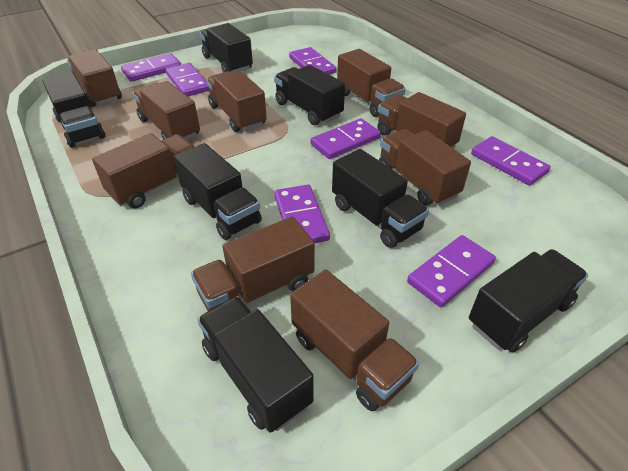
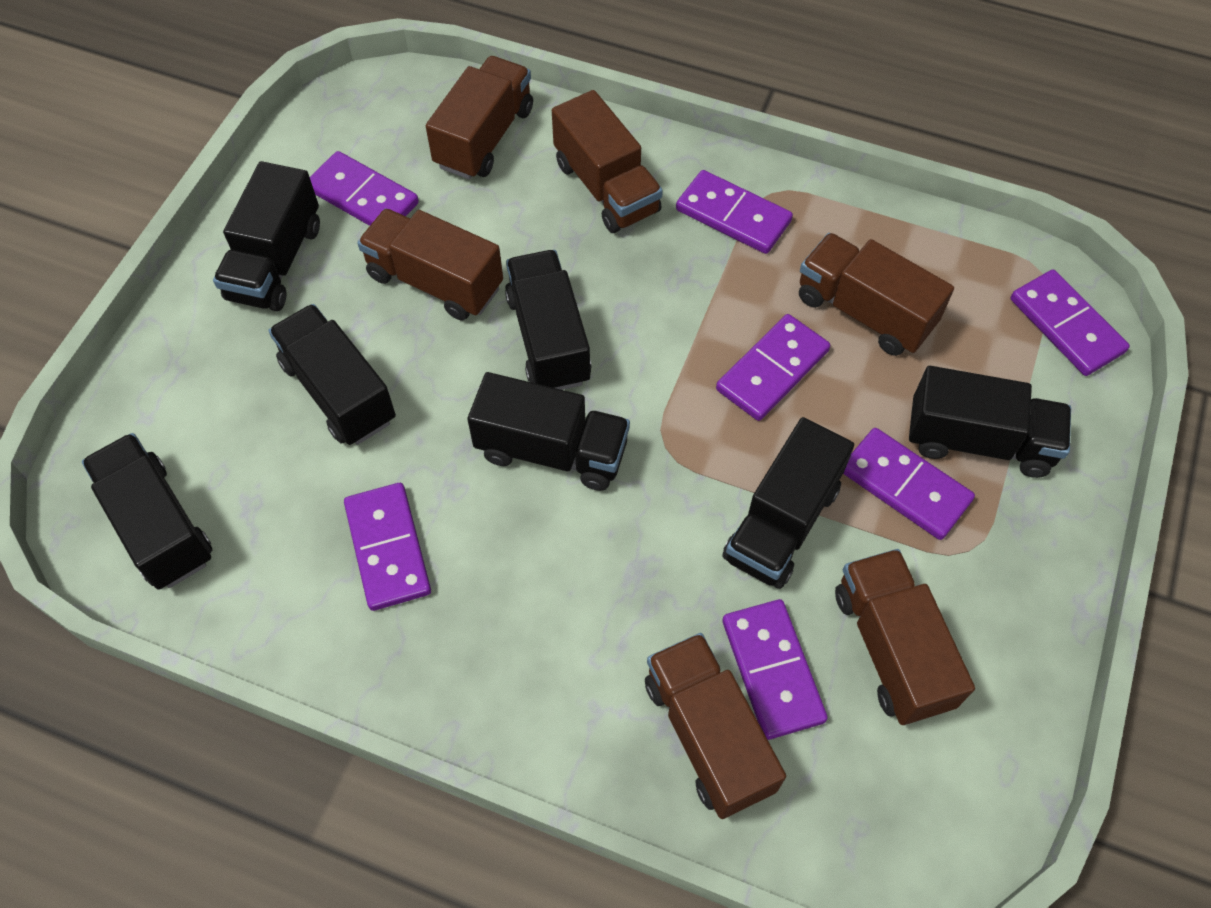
brown truck: 9 -> 6

